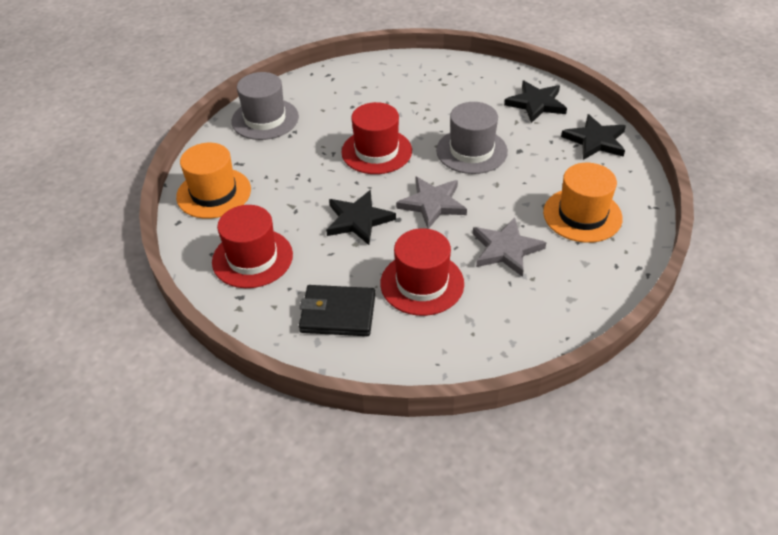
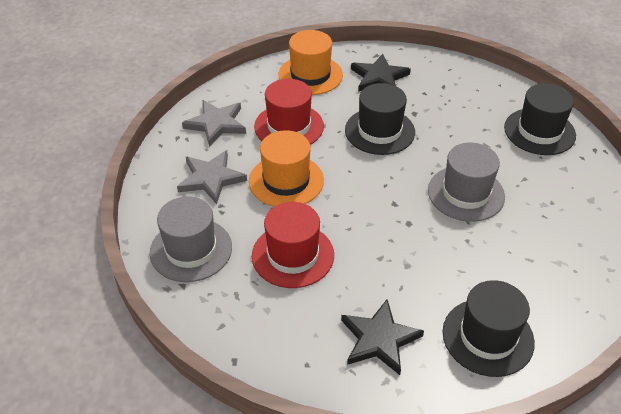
black hat: 0 -> 3
black star: 3 -> 2
black wallet: 1 -> 0
red hat: 3 -> 2

